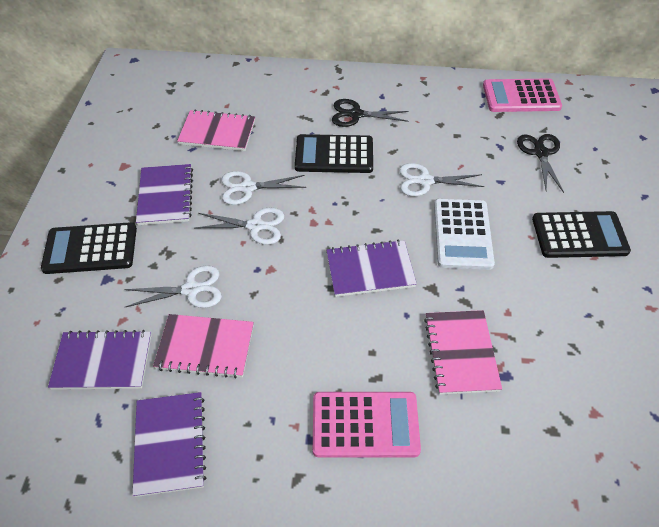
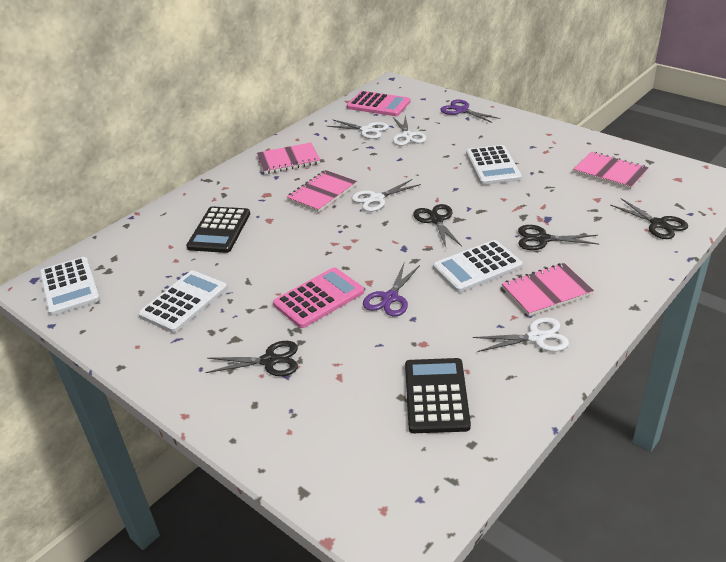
black calculator: 3 -> 2
black scissors: 2 -> 4
pink notebook: 3 -> 4
purple notebook: 4 -> 0
purple scissors: 0 -> 2
white calculator: 1 -> 4

